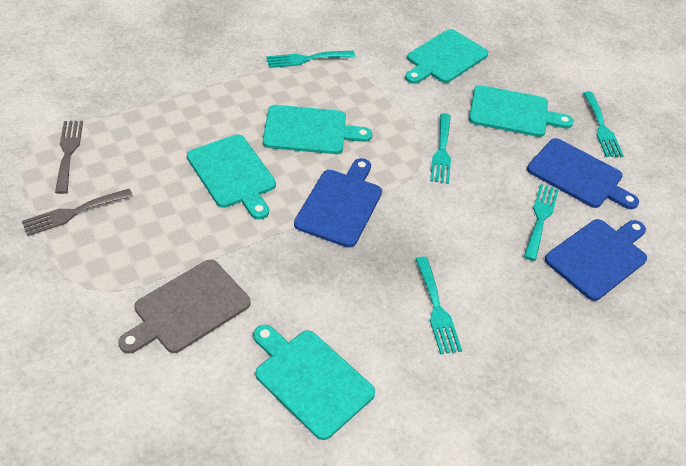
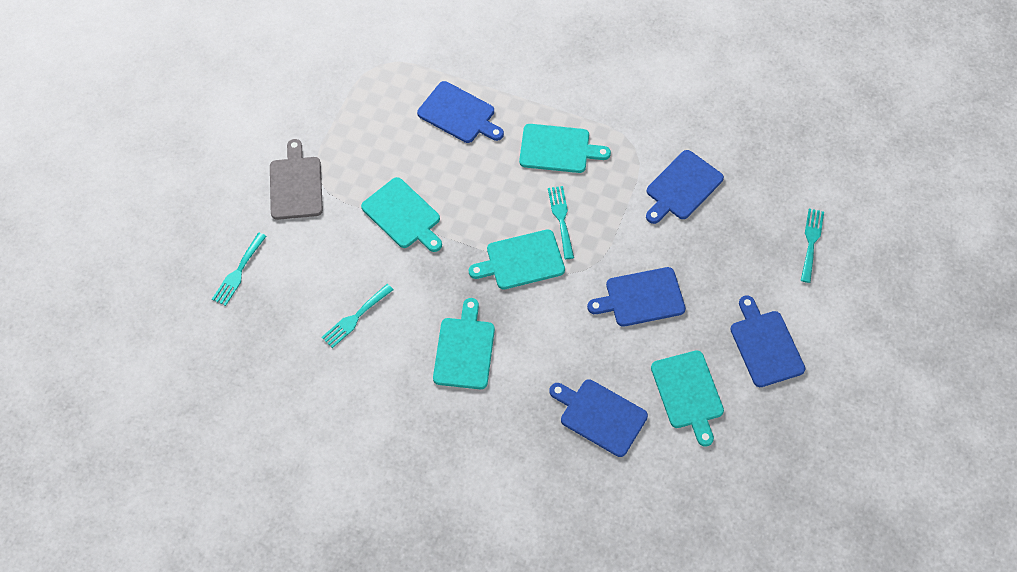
blue cutting board: 3 -> 5
grey fork: 2 -> 0
turquoise fork: 5 -> 4

